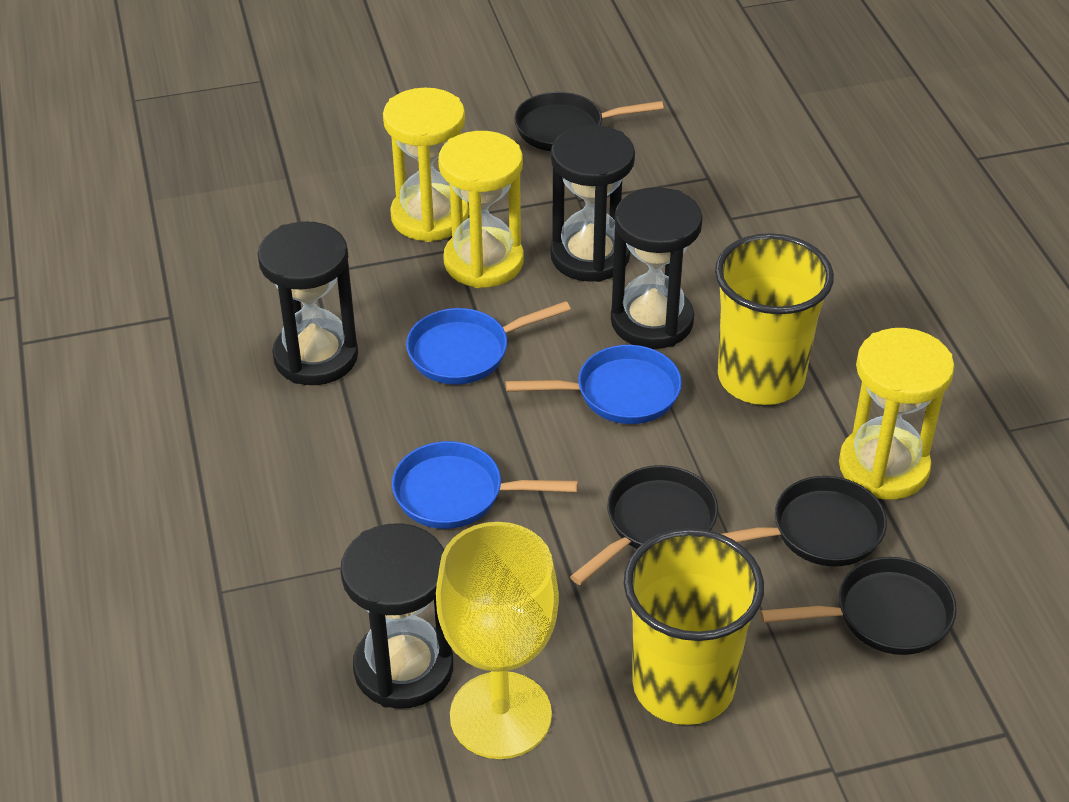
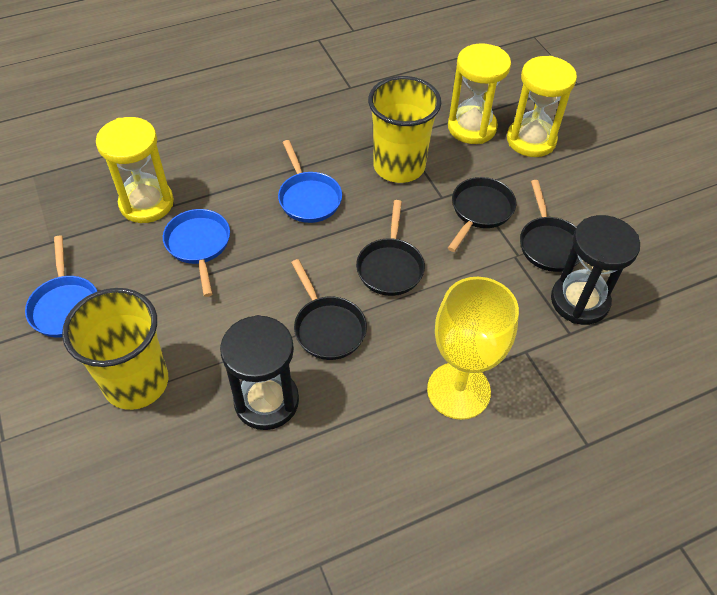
black hourglass: 4 -> 2

